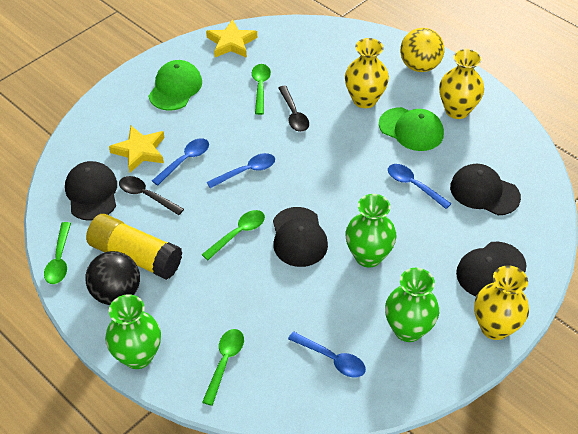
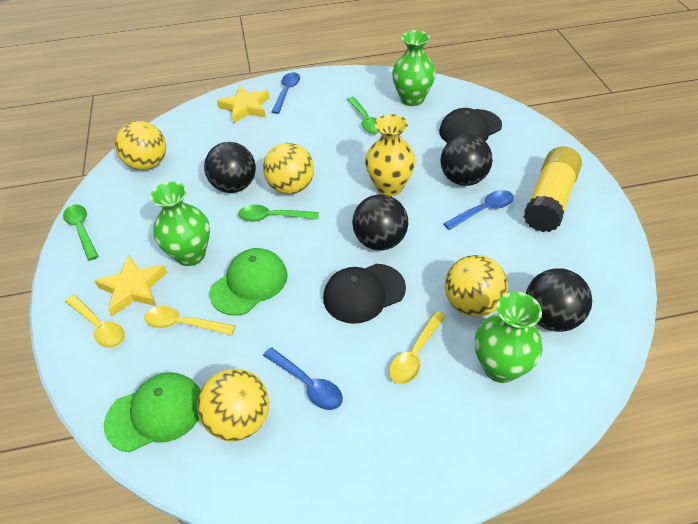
black ball: 1 -> 4
black cap: 4 -> 2
black spoon: 2 -> 0
blue spoon: 4 -> 3
green spoon: 4 -> 3
yellow ball: 1 -> 4
yellow spoon: 0 -> 3
yellow vase: 3 -> 1

